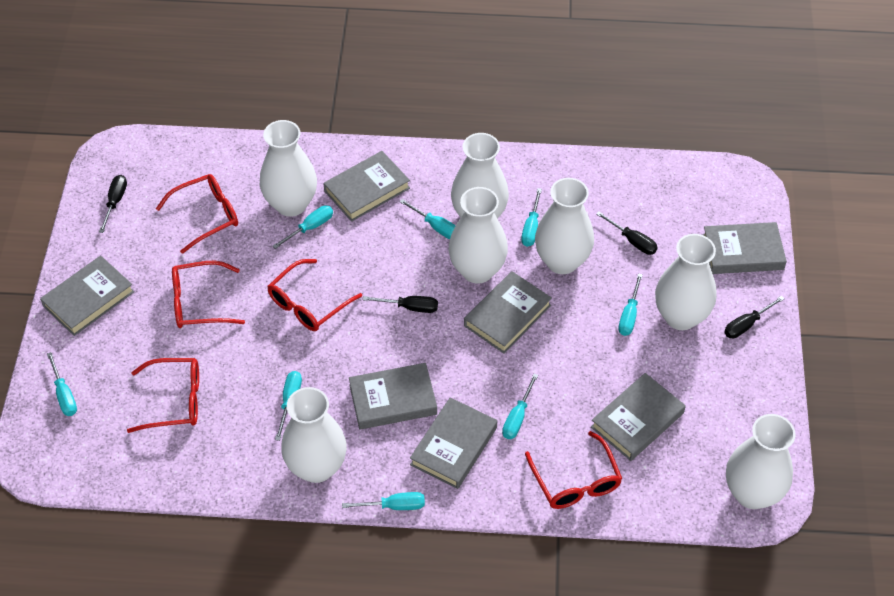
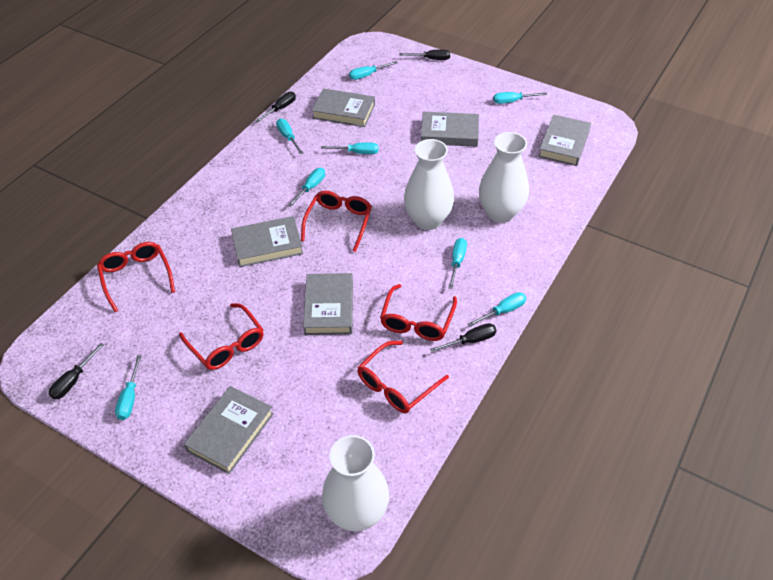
grey book: 7 -> 6
white vase: 7 -> 3

